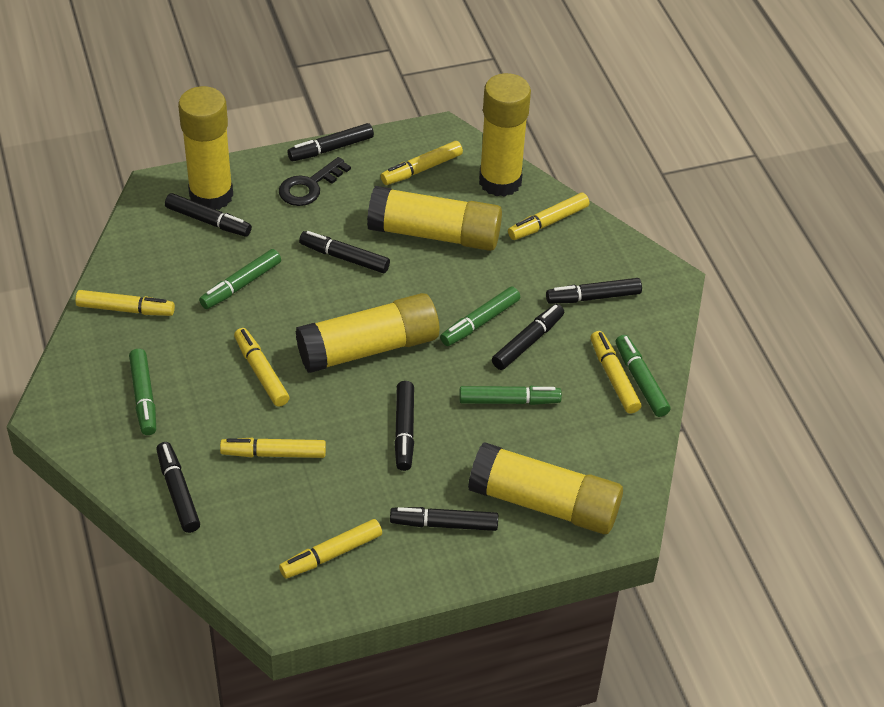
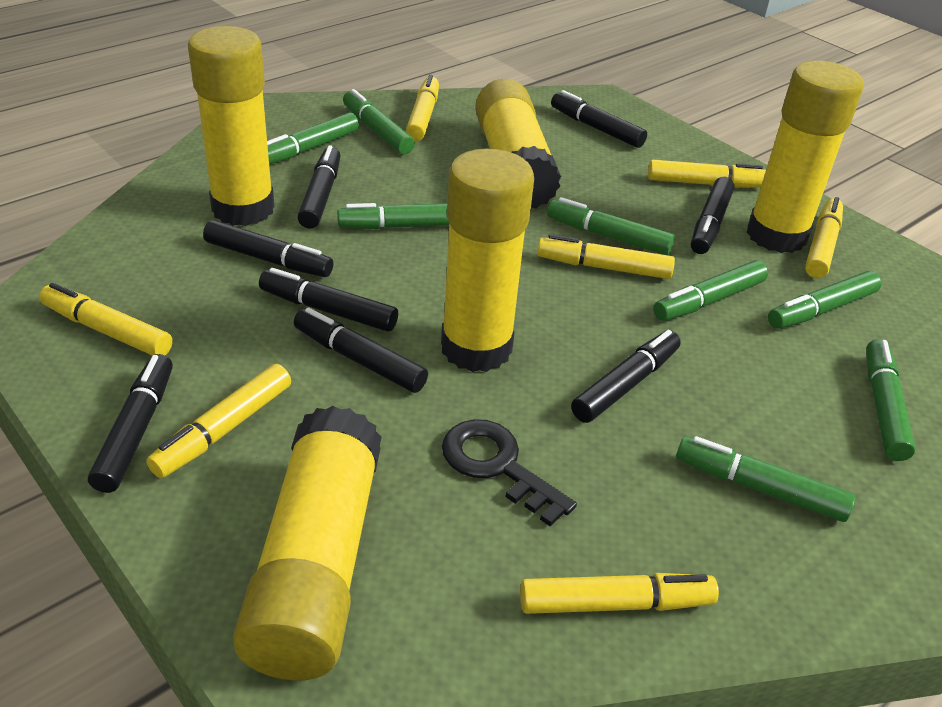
green marker: 5 -> 8

